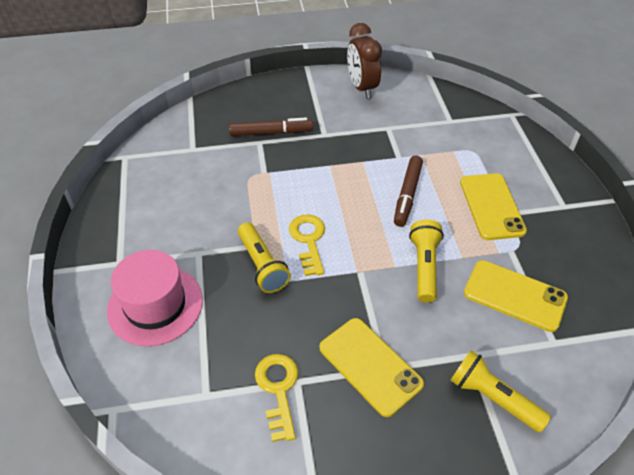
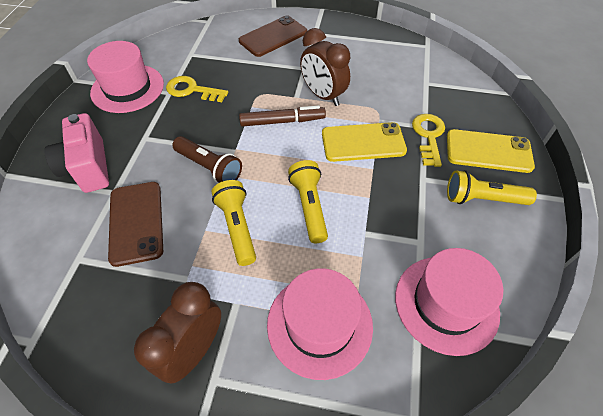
brown clock: 1 -> 2
brown flashlight: 0 -> 1
brown marker: 2 -> 1
brown phone: 0 -> 2
pink camera: 0 -> 1
pink hat: 1 -> 3
yellow phone: 3 -> 2

